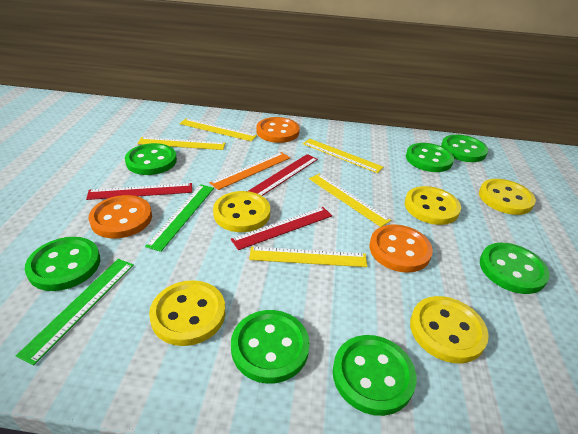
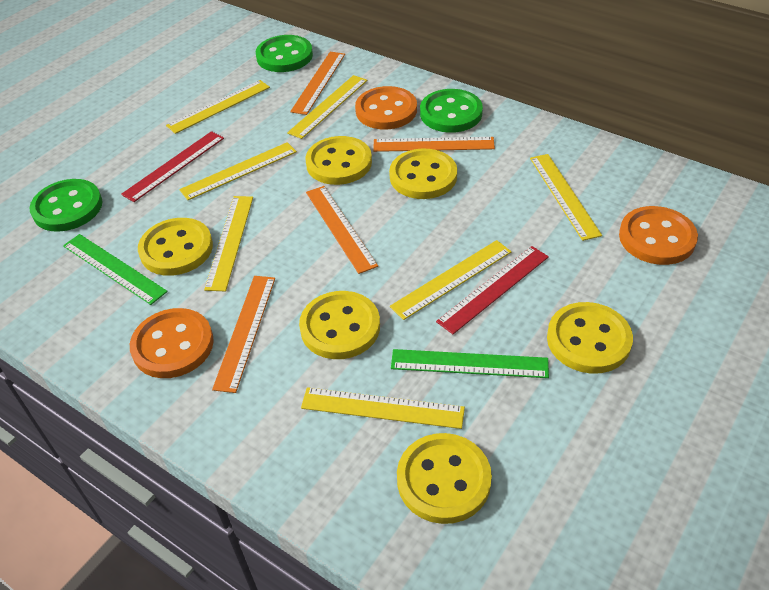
green button: 7 -> 3
orange ruler: 1 -> 4
red ruler: 3 -> 2
yellow button: 5 -> 6
yellow ruler: 5 -> 7

